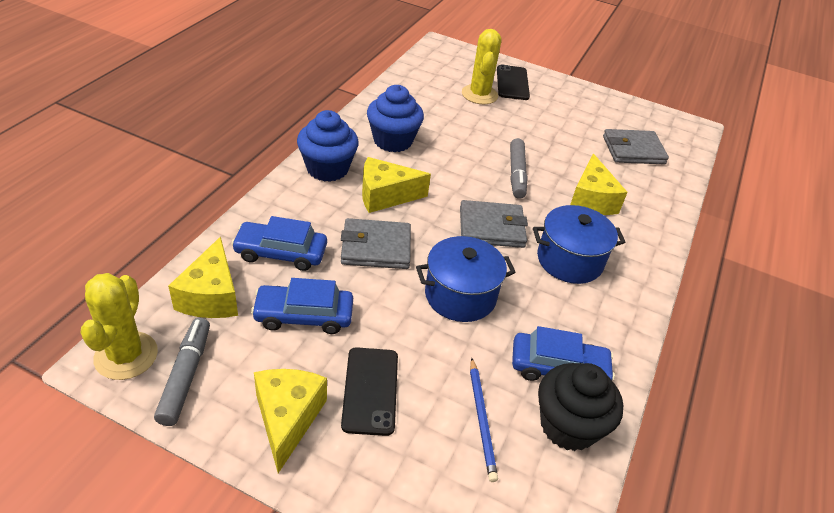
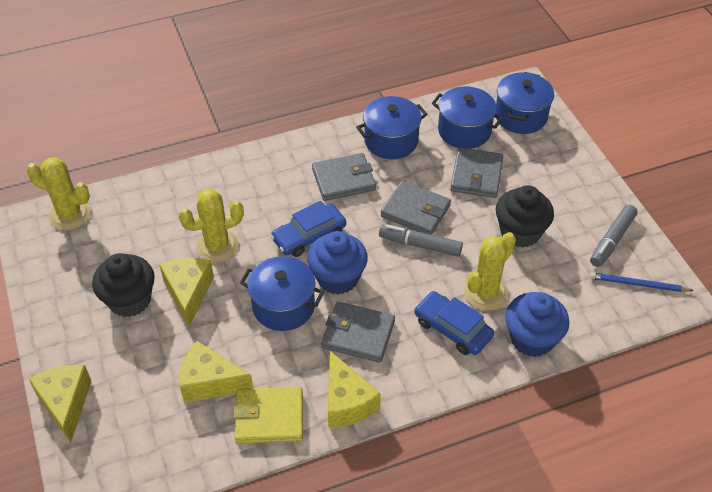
black cupcake: 1 -> 2
black phone: 2 -> 0
blue car: 3 -> 2
blue pot: 2 -> 4
grey wallet: 3 -> 4
yellow cactus: 2 -> 3
yellow wallet: 0 -> 1

